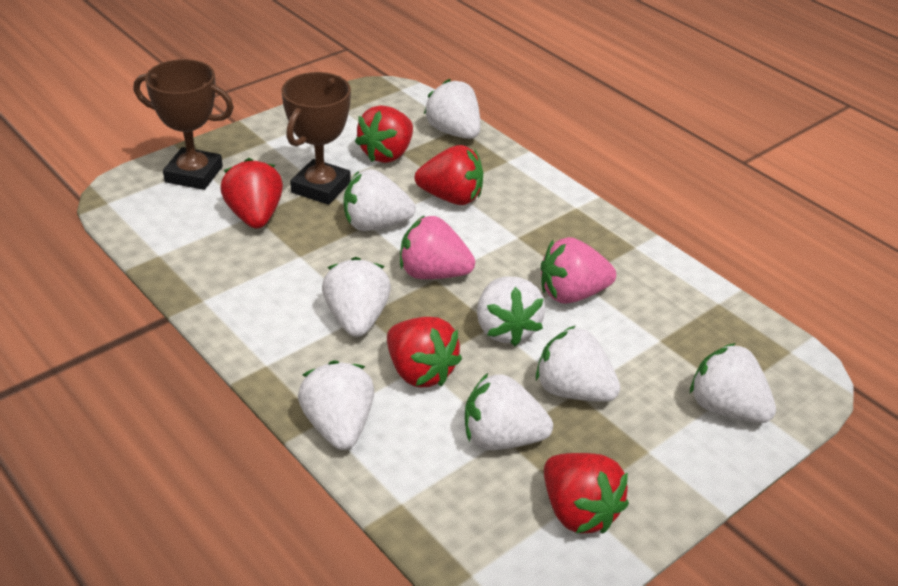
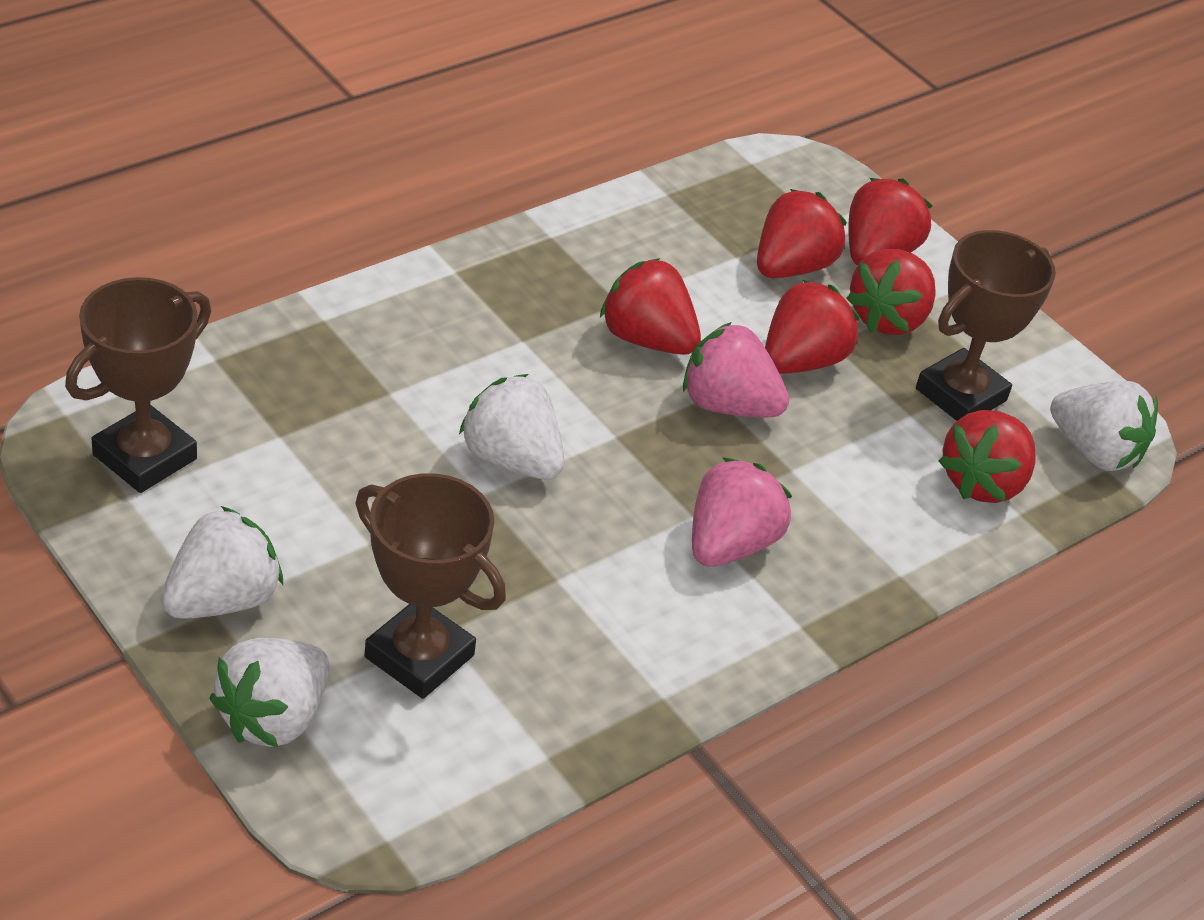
brown trophy: 2 -> 3
red strawberry: 5 -> 6
white strawberry: 8 -> 4

